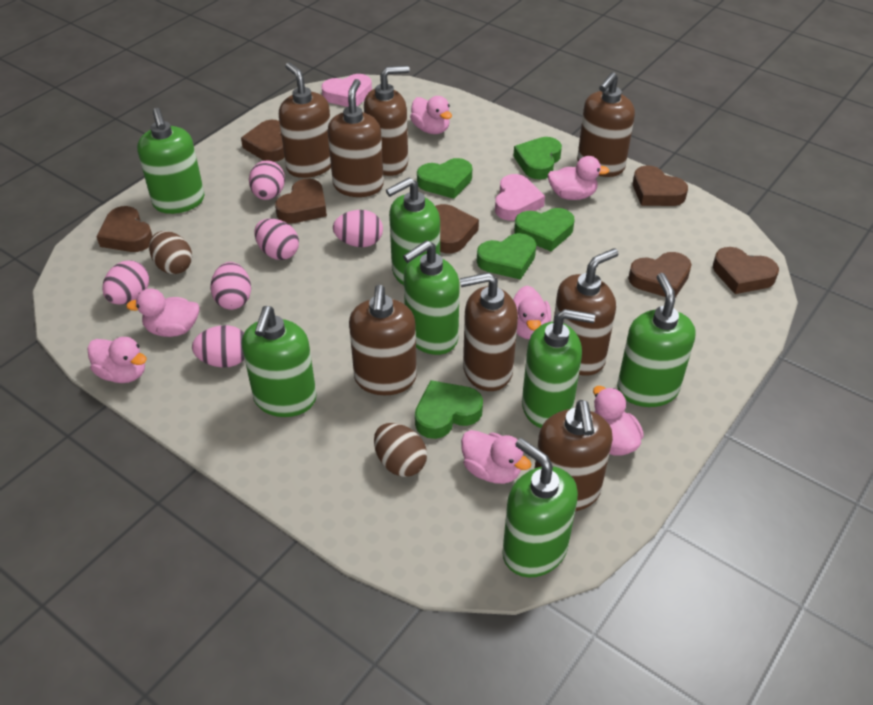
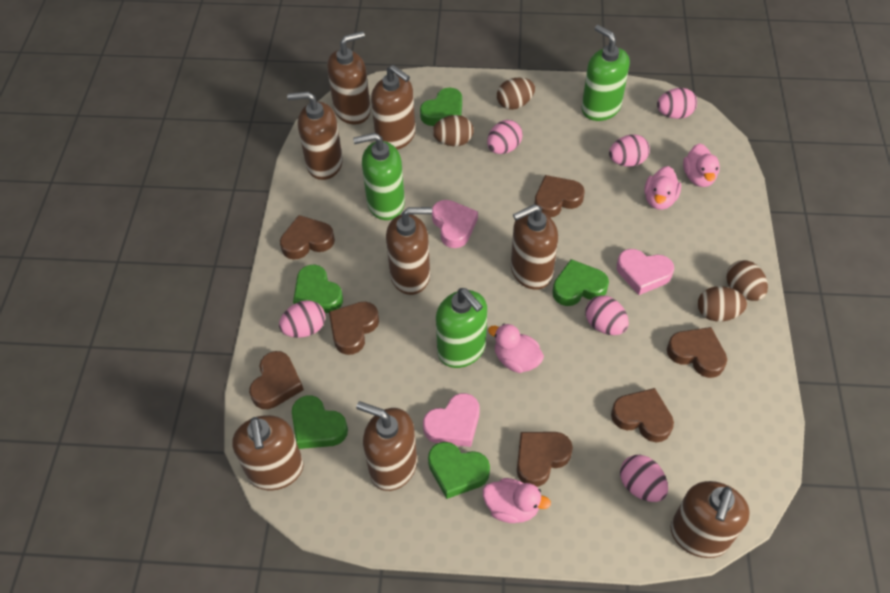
brown egg: 2 -> 4
green soap dispenser: 7 -> 3
pink duck: 7 -> 4
pink heart: 2 -> 3

